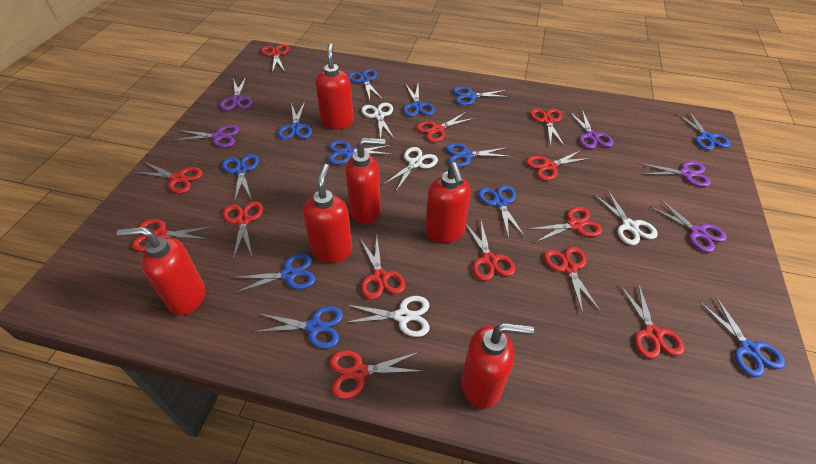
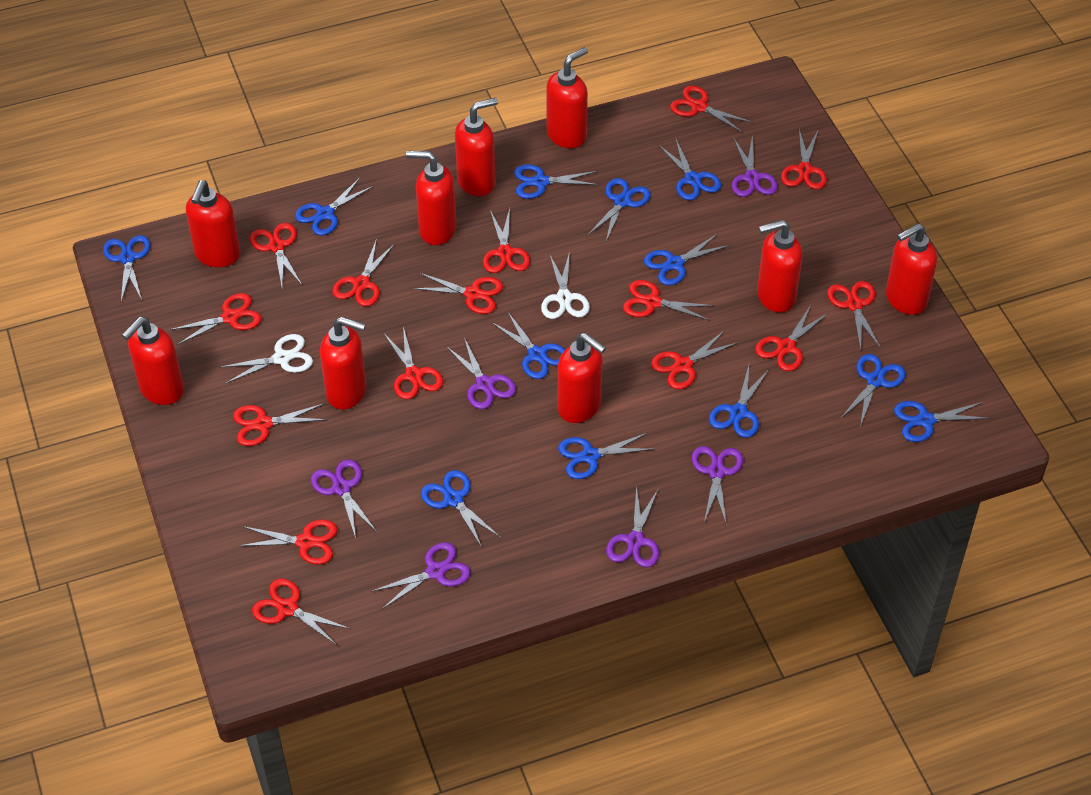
purple scissors: 5 -> 6
red scissors: 13 -> 15
red soap dispenser: 6 -> 9
white scissors: 4 -> 2

